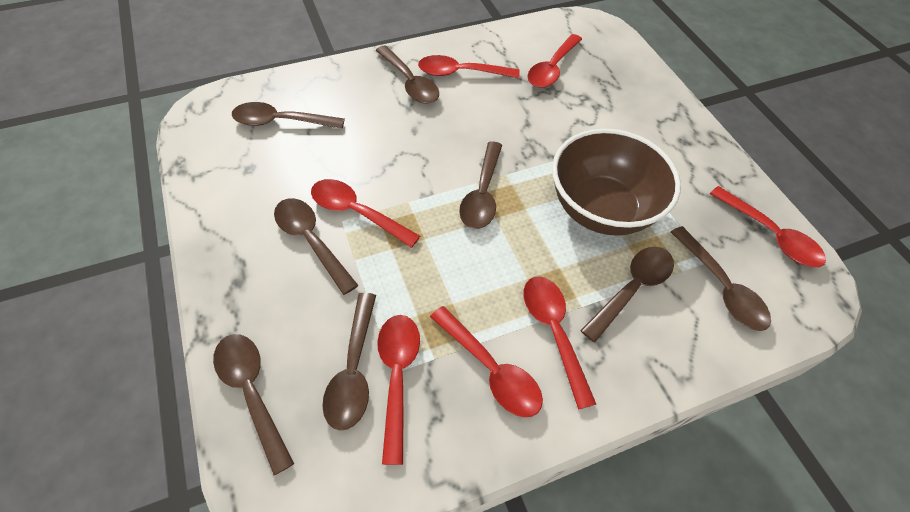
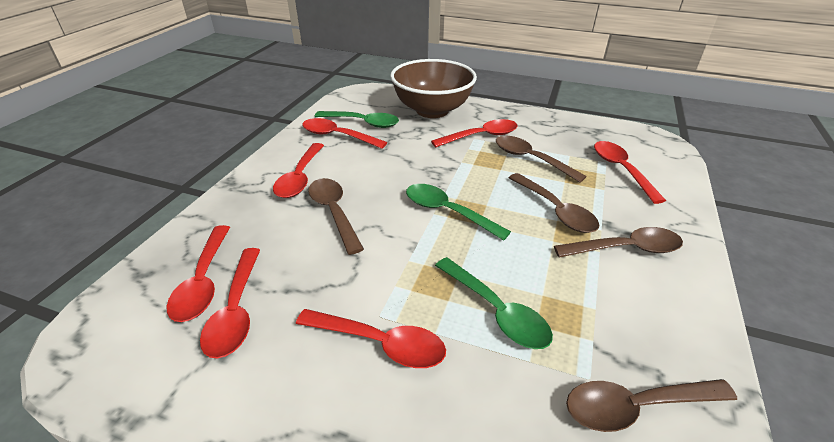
brown spoon: 8 -> 5
green spoon: 0 -> 3

